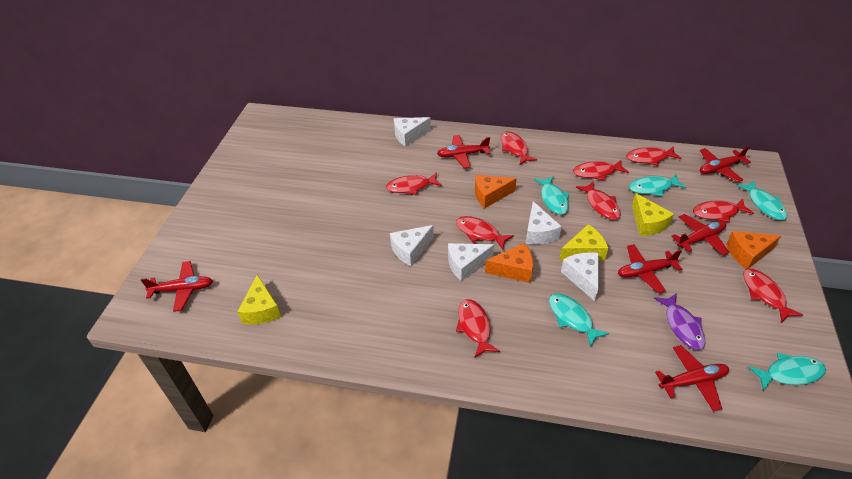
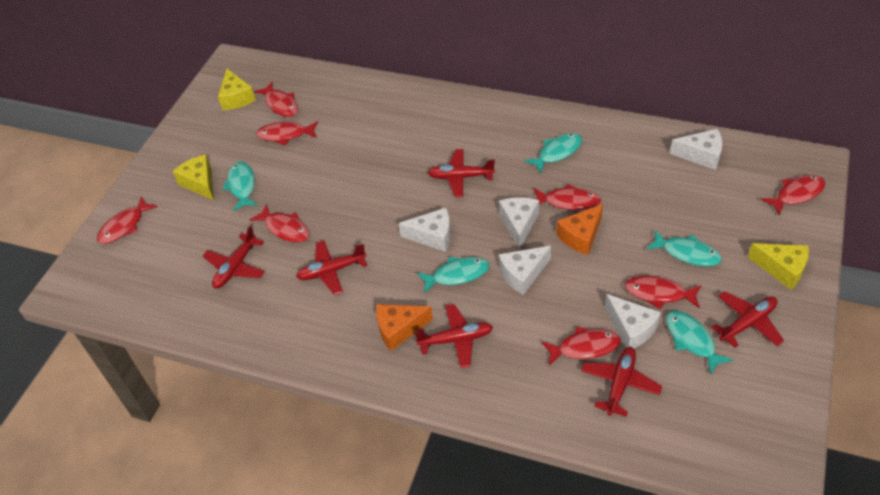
orange cheese: 3 -> 2
purple fish: 1 -> 0
red fish: 9 -> 8

